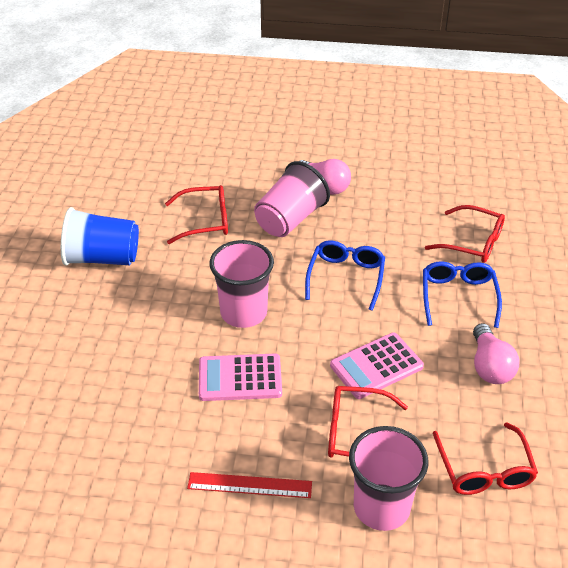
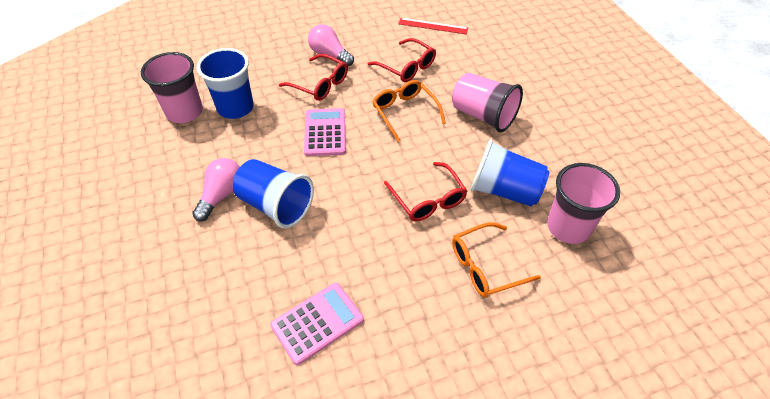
blue cup: 1 -> 3
blue glasses: 2 -> 0
orange glasses: 0 -> 2
red glasses: 4 -> 3

